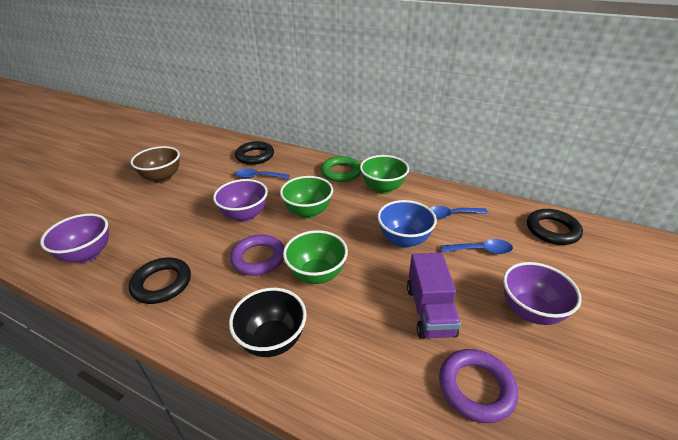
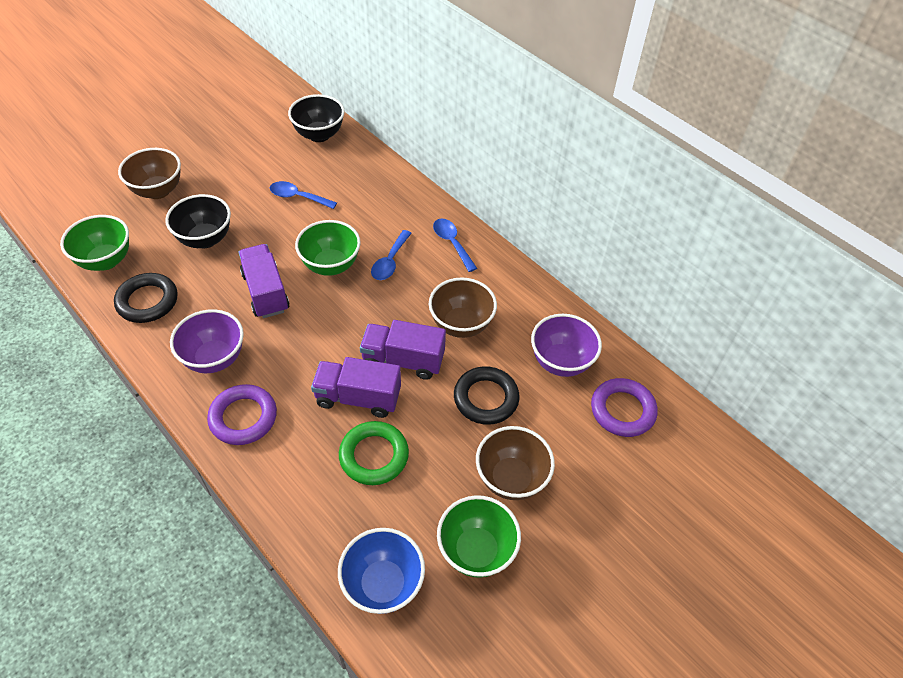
black bowl: 1 -> 2
black ring: 3 -> 2
brown bowl: 1 -> 3
purple bowl: 3 -> 2
purple truck: 1 -> 3

